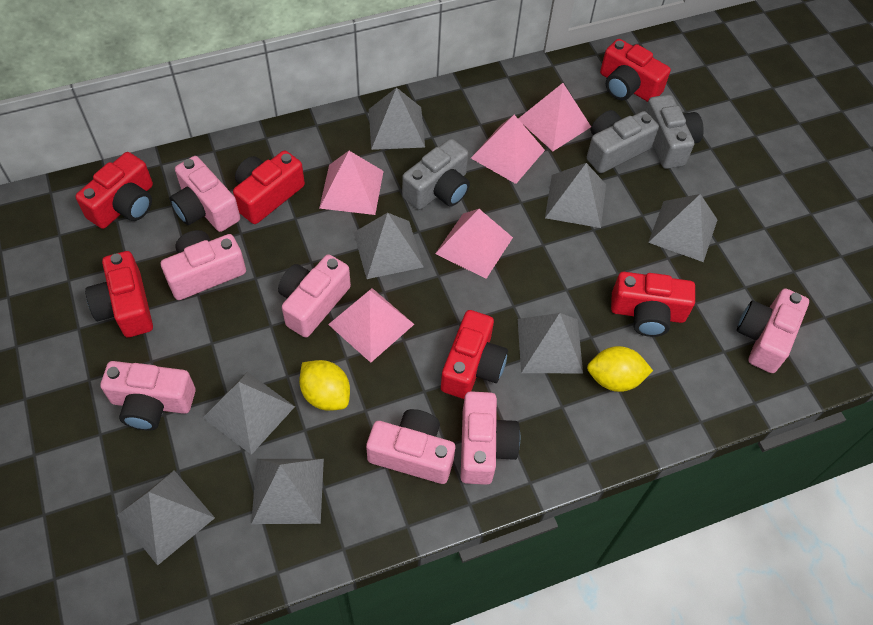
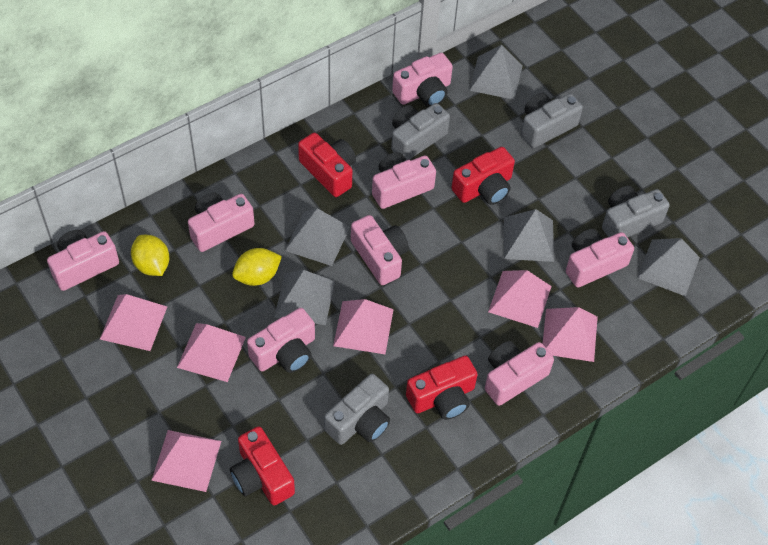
grey camera: 3 -> 4
grey pyramid: 8 -> 5
pink camera: 7 -> 8
pink pyramid: 5 -> 6
red camera: 6 -> 4

